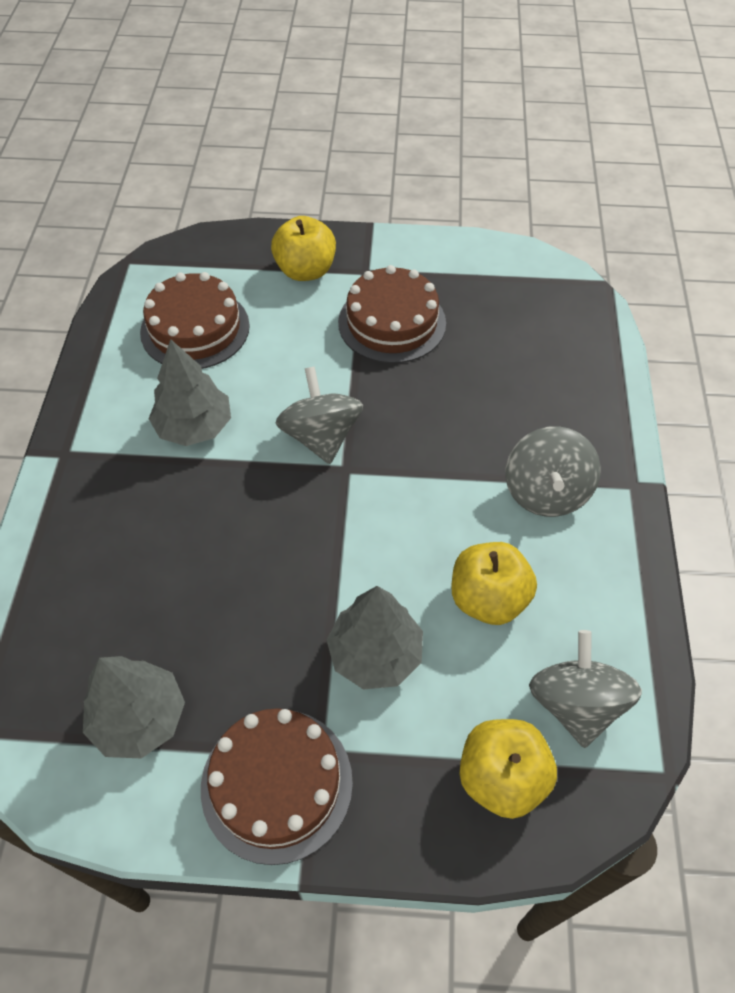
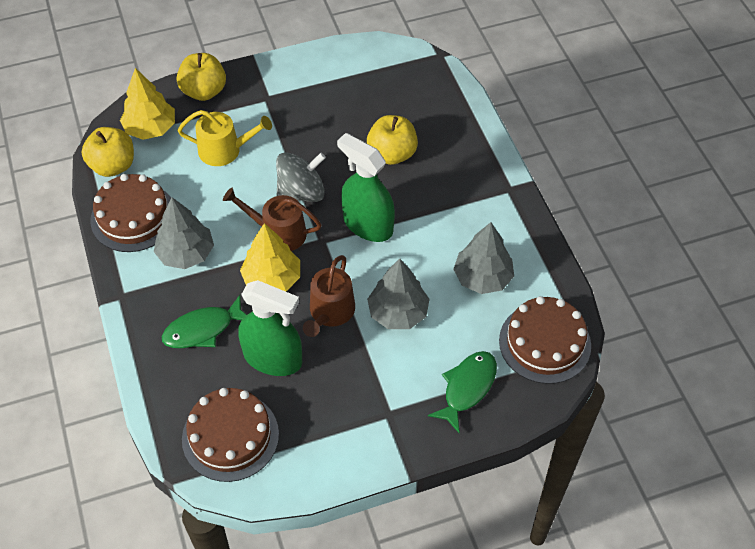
brown watering can: 0 -> 2
green fish: 0 -> 2
green spray bottle: 0 -> 2
grey spinning top: 3 -> 1
yellow tree: 0 -> 2
yellow watering can: 0 -> 1

